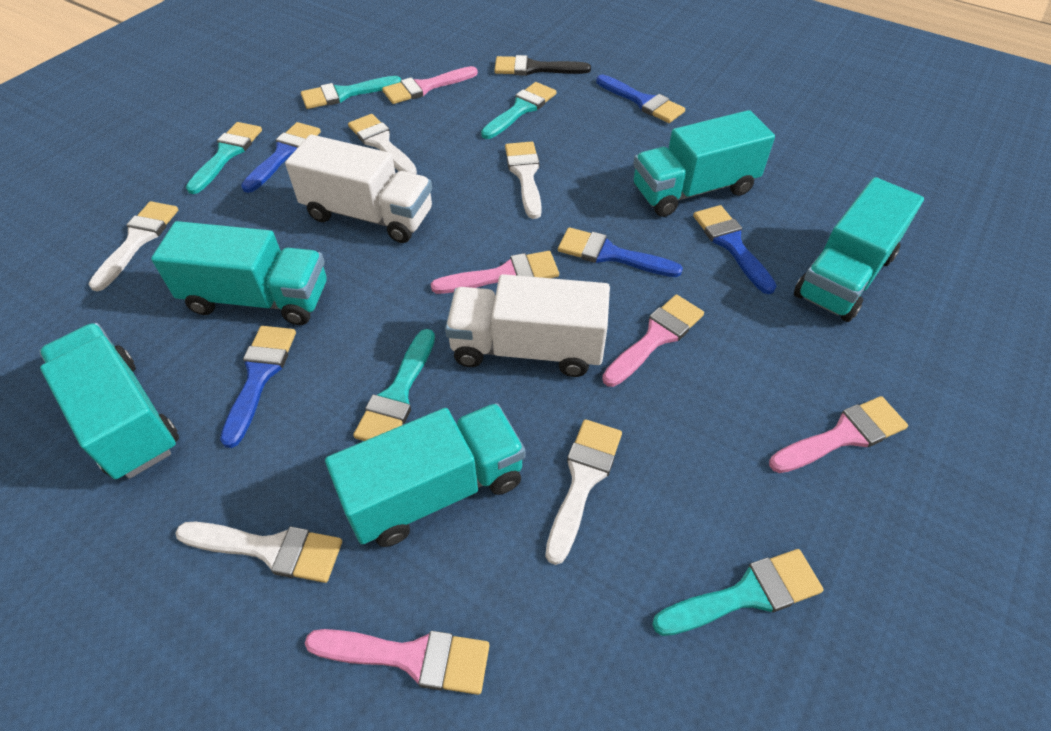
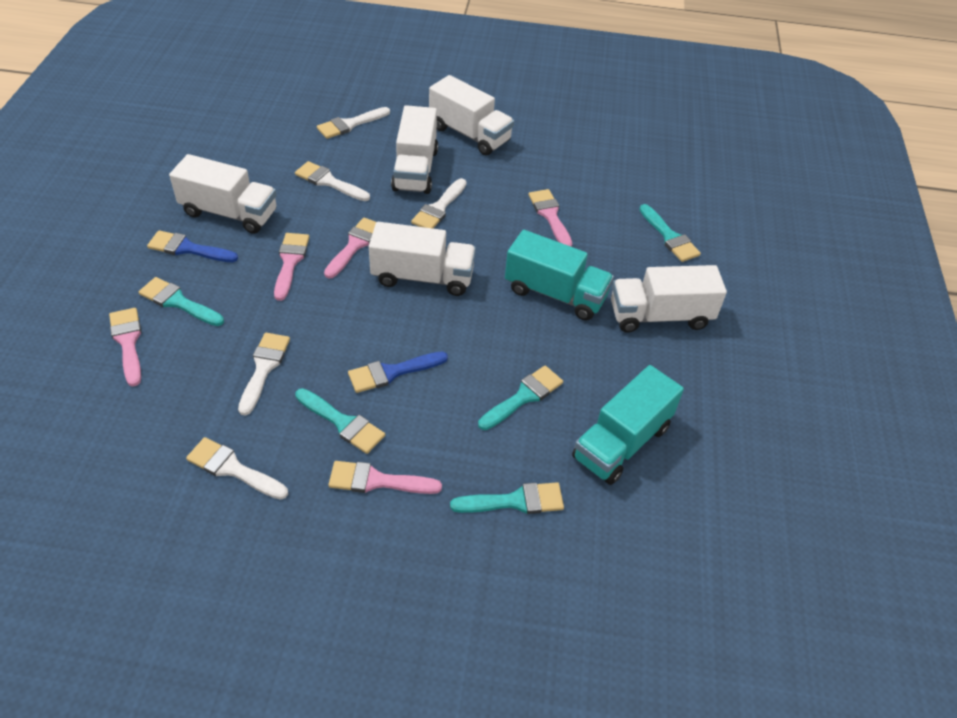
black brush: 1 -> 0
blue brush: 5 -> 2
turquoise truck: 5 -> 2
white truck: 2 -> 5

